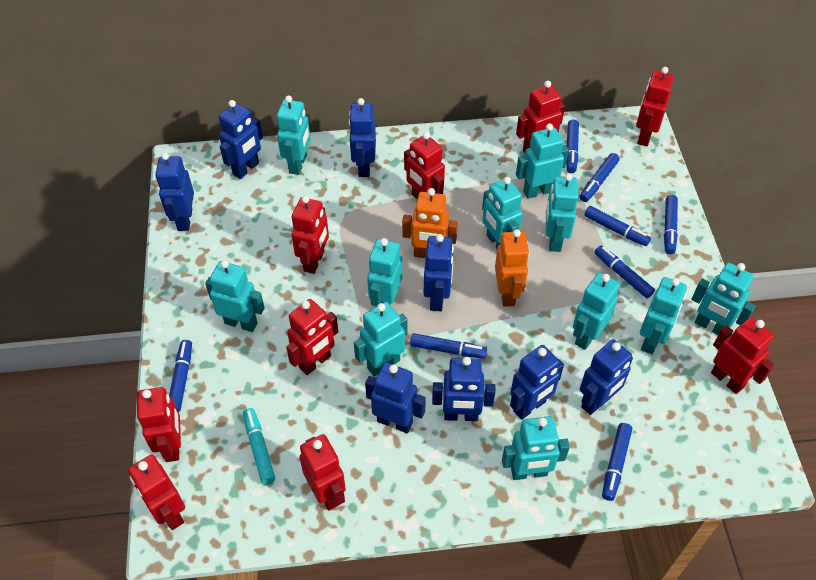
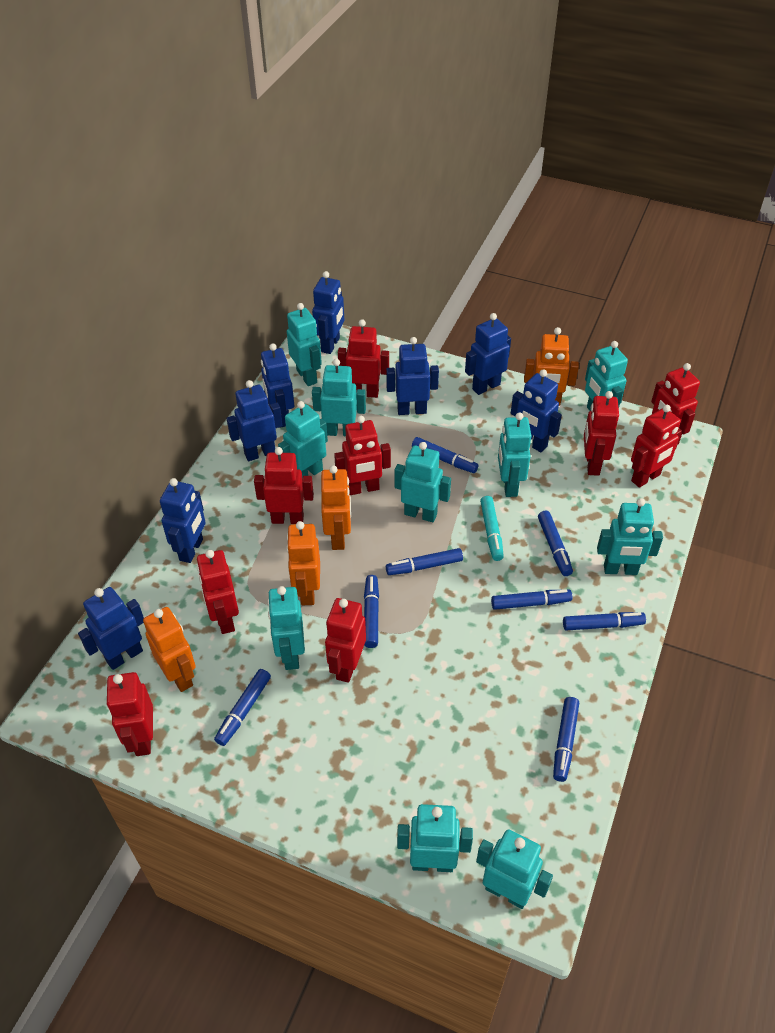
orange robot: 2 -> 4
turquoise robot: 11 -> 10

